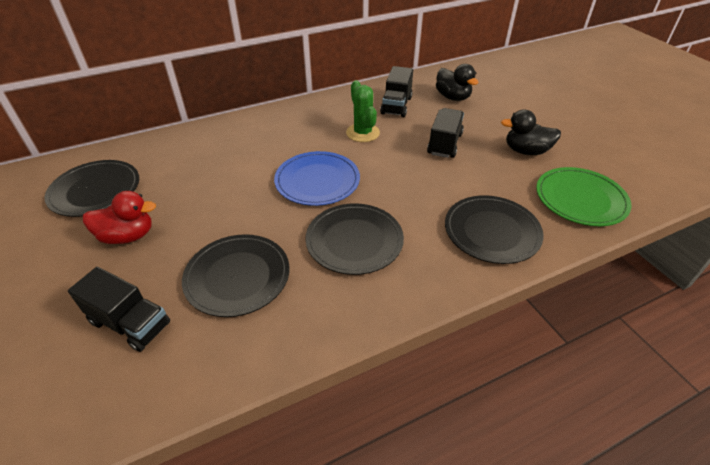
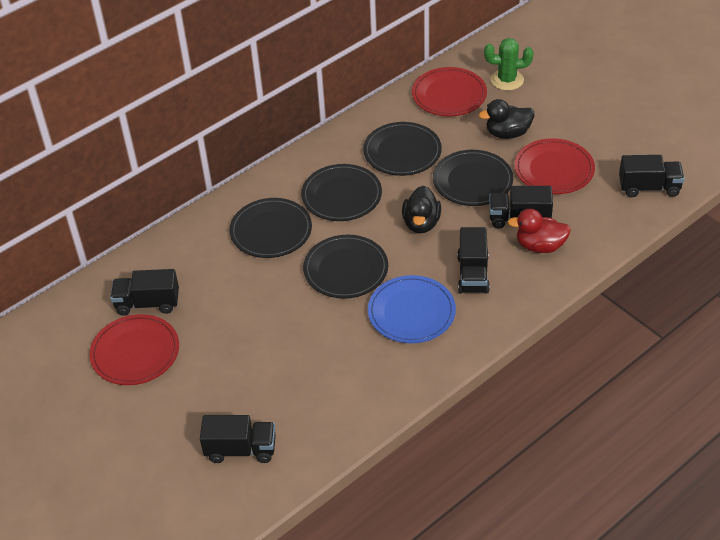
black plate: 4 -> 5
black truck: 3 -> 5
green plate: 1 -> 0
red plate: 0 -> 3

